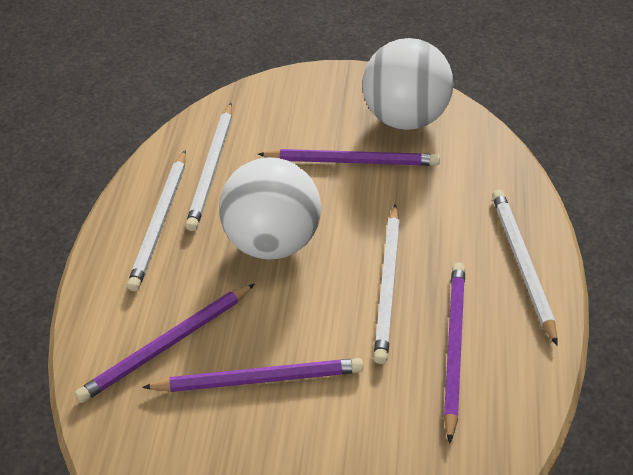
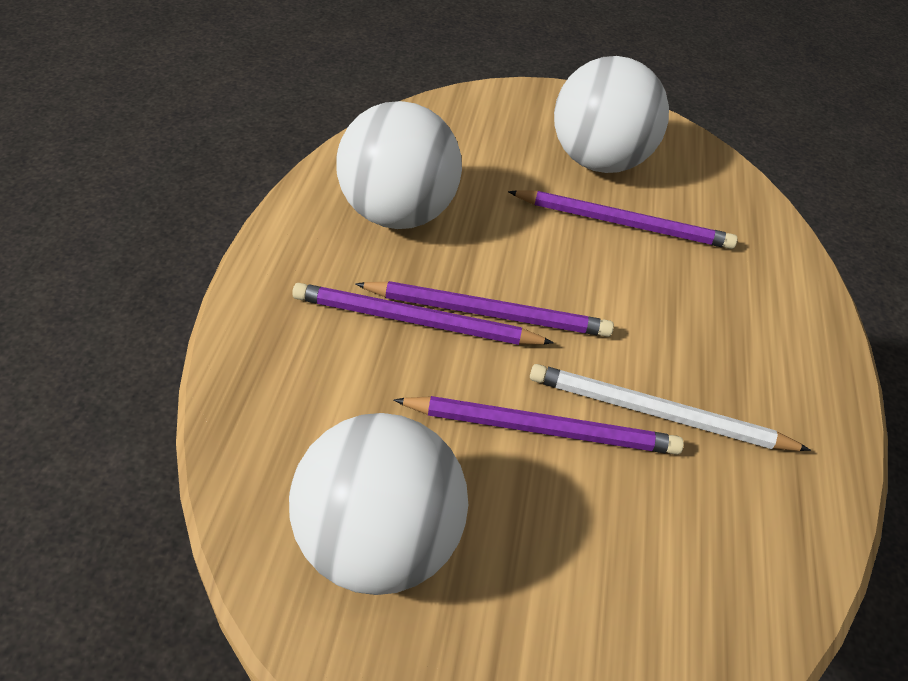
white ball: 2 -> 3
white pencil: 4 -> 1

